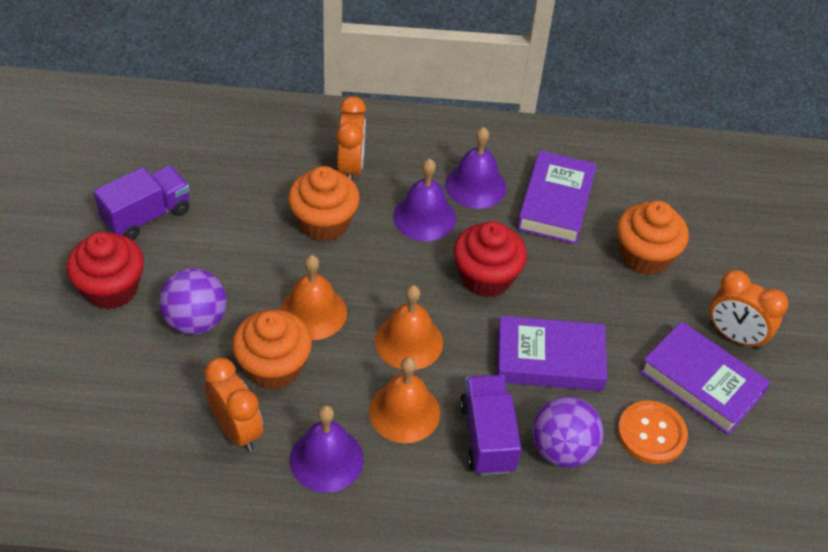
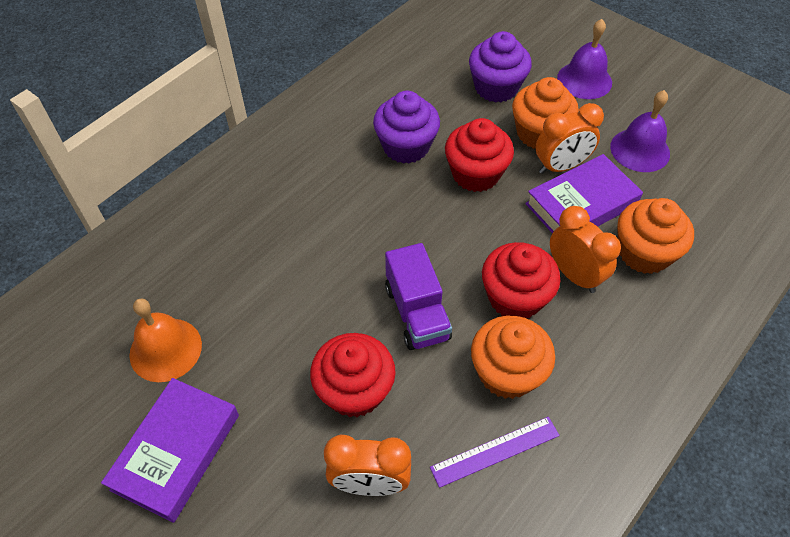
orange bell: 3 -> 1
orange button: 1 -> 0
purple ball: 2 -> 0
purple bell: 3 -> 2
purple book: 3 -> 2
purple cupcake: 0 -> 2
purple ruler: 0 -> 1
purple truck: 2 -> 1
red cupcake: 2 -> 3

